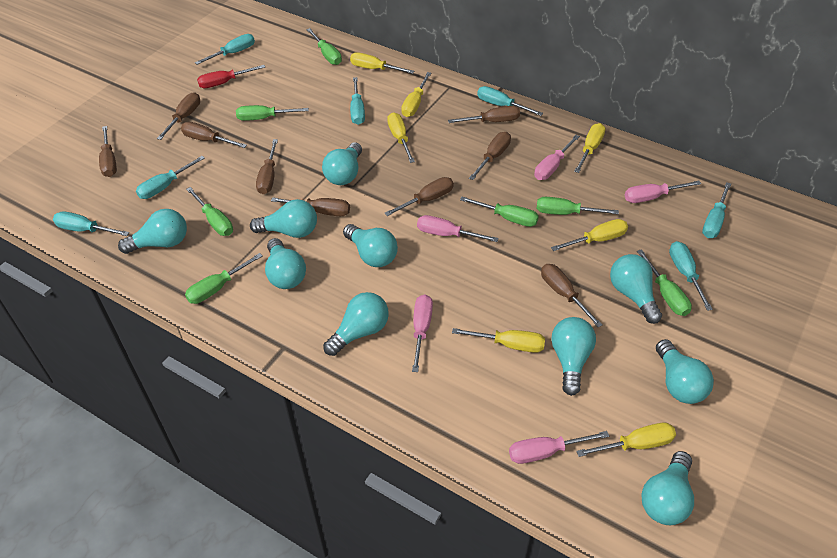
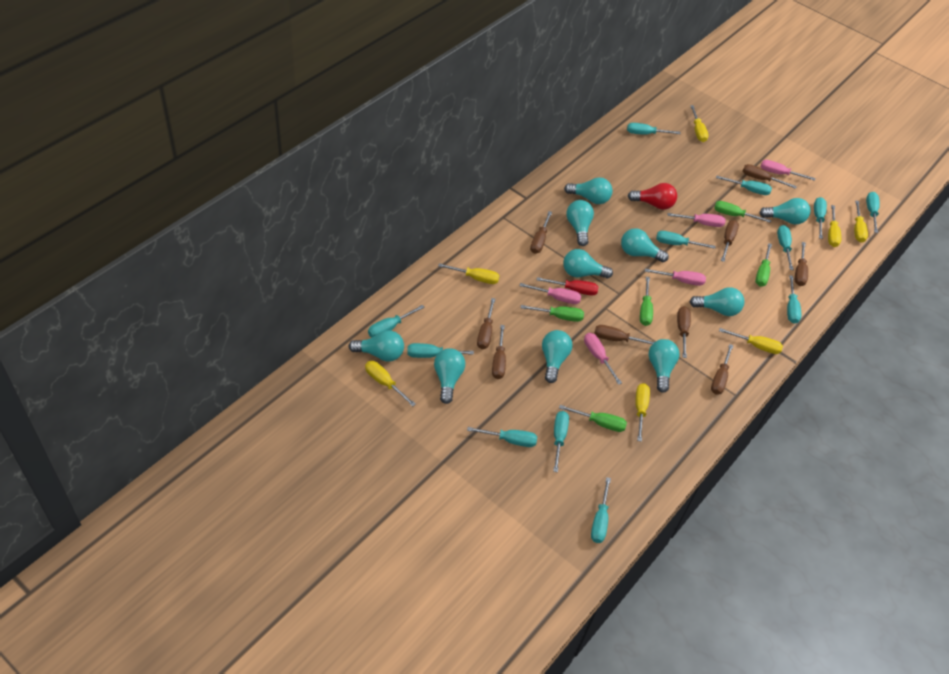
green screwdriver: 7 -> 5
red light bulb: 0 -> 1
turquoise screwdriver: 7 -> 12

